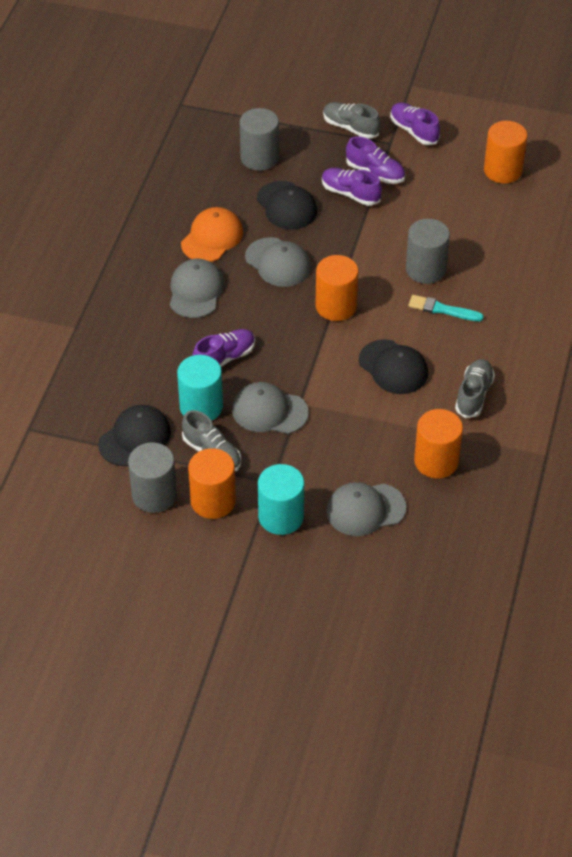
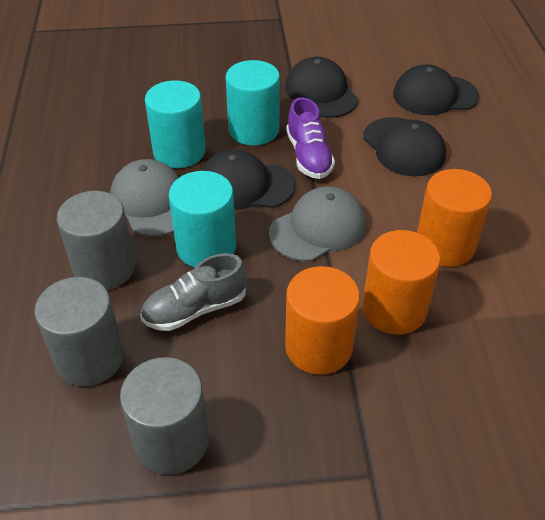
black cap: 3 -> 4
grey cap: 4 -> 2
grey shoe: 3 -> 1
orange cap: 1 -> 0
orange cylinder: 4 -> 3
purple shoe: 4 -> 1
turquoise brush: 1 -> 0
turquoise cylinder: 2 -> 3

